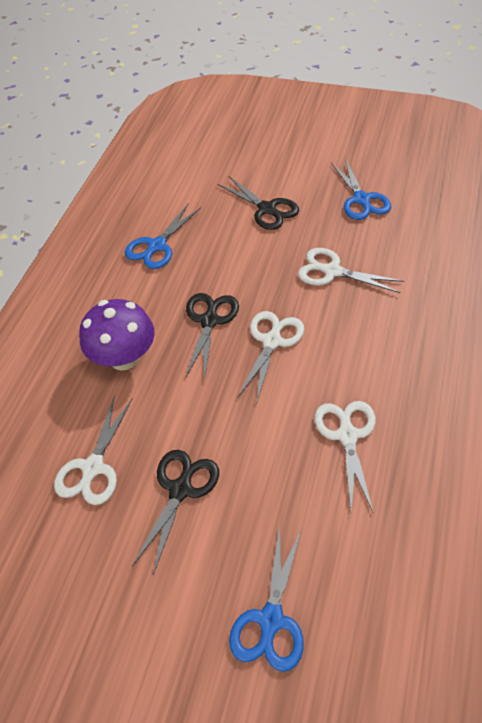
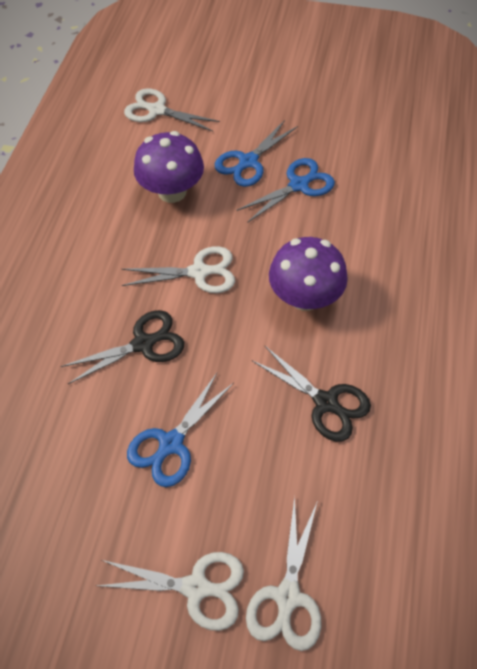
black scissors: 3 -> 2
purple mushroom: 1 -> 2

